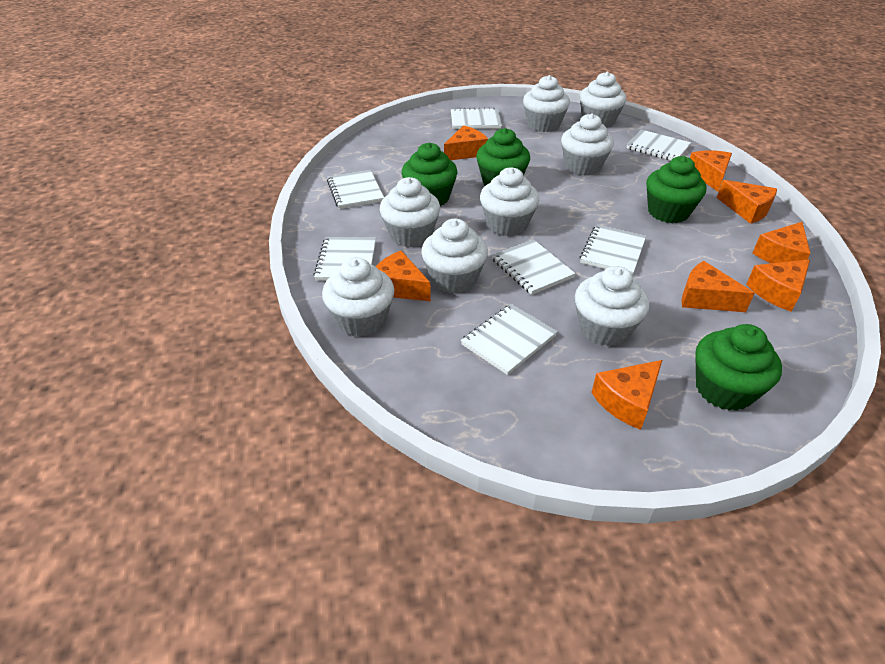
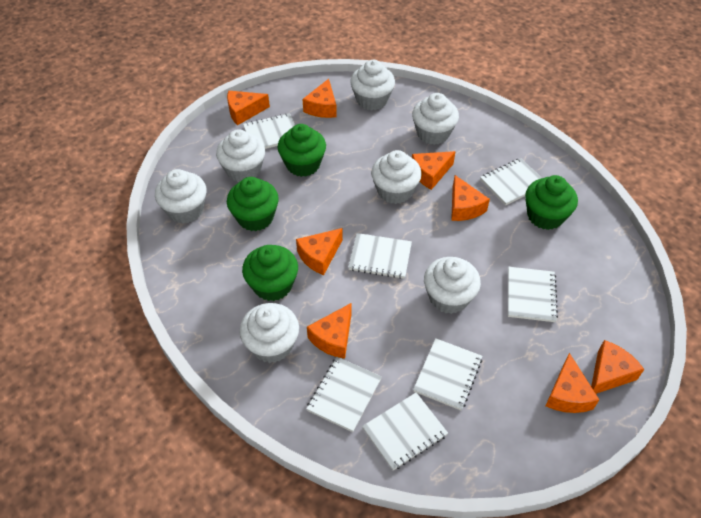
white cupcake: 8 -> 7

